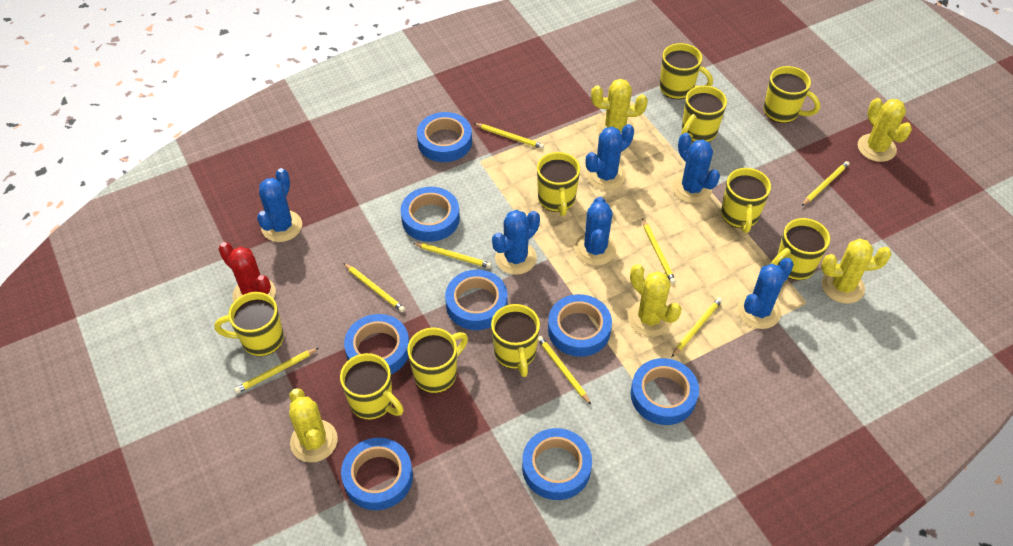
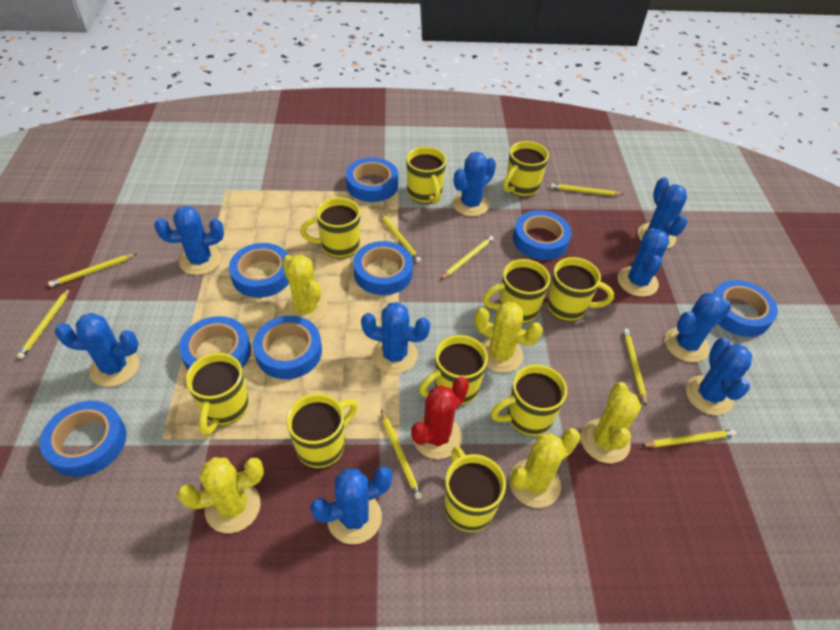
blue cactus: 6 -> 9

